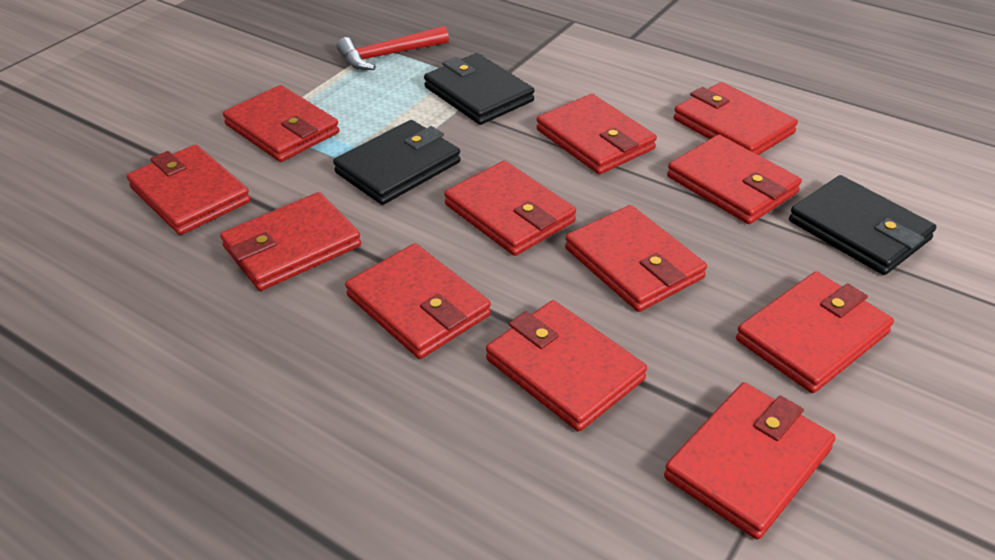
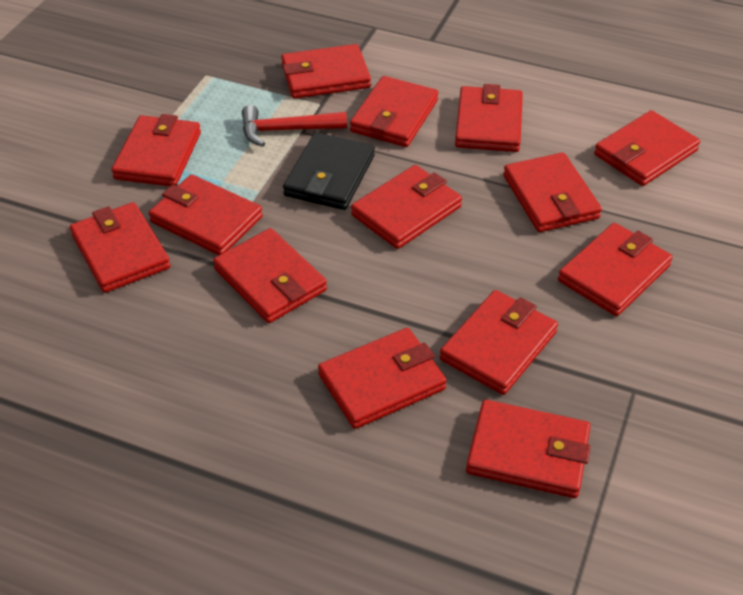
black wallet: 3 -> 1
red wallet: 12 -> 14

